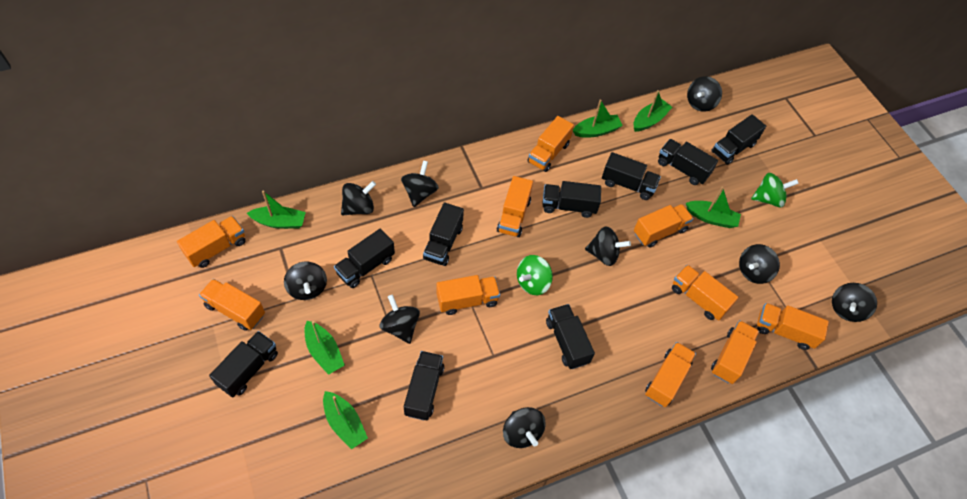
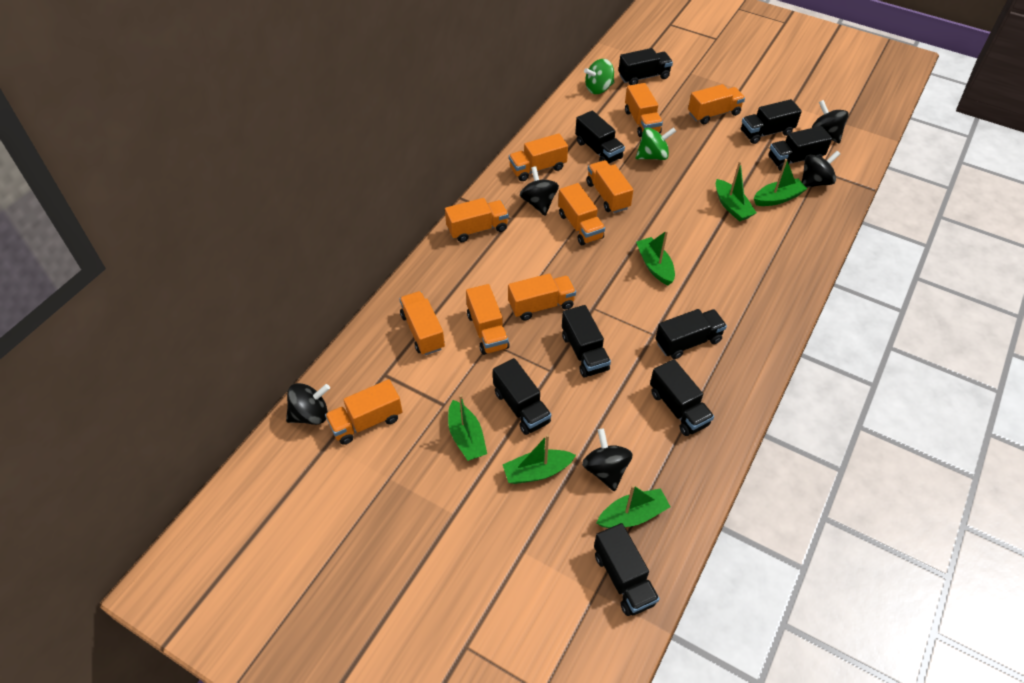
black spinning top: 9 -> 5

